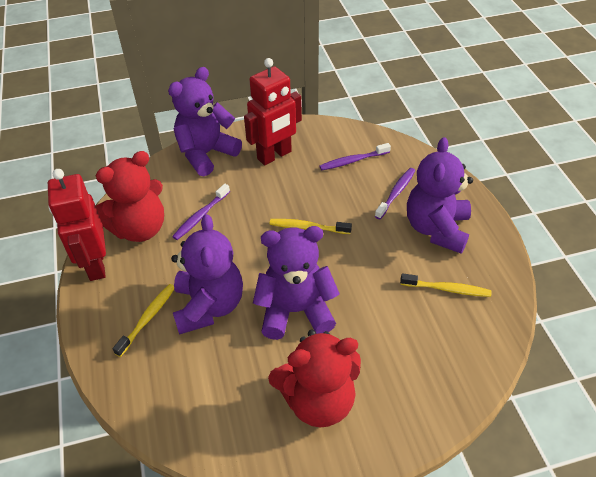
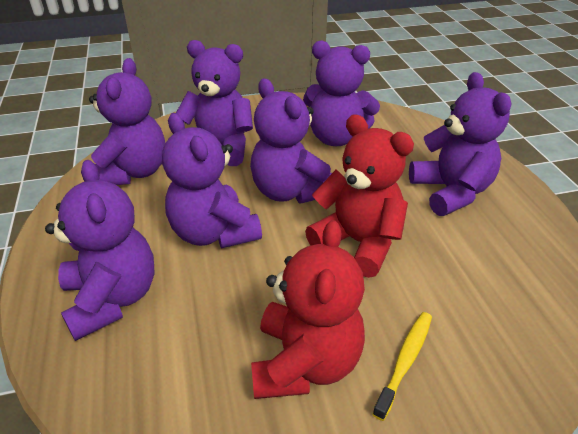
purple teddy bear: 4 -> 7
purple toothbrush: 3 -> 0
red robot: 2 -> 0
yellow toothbrush: 3 -> 1

